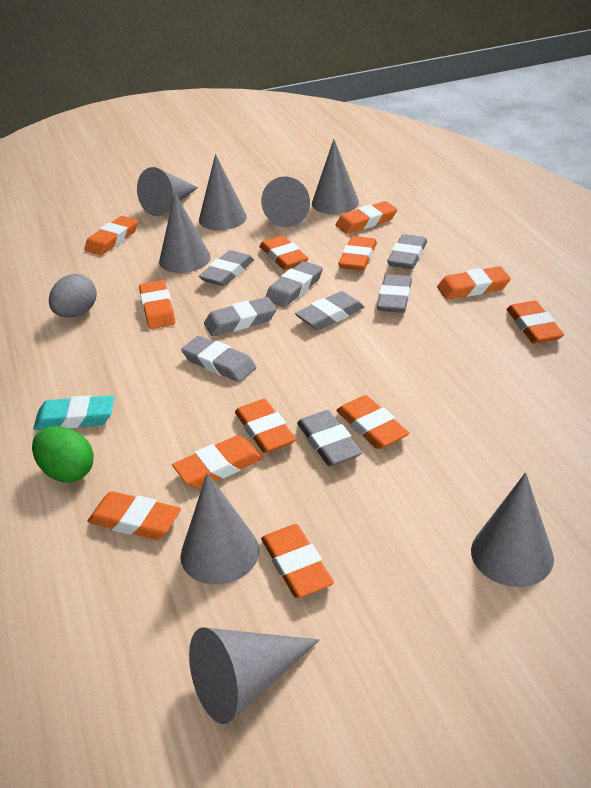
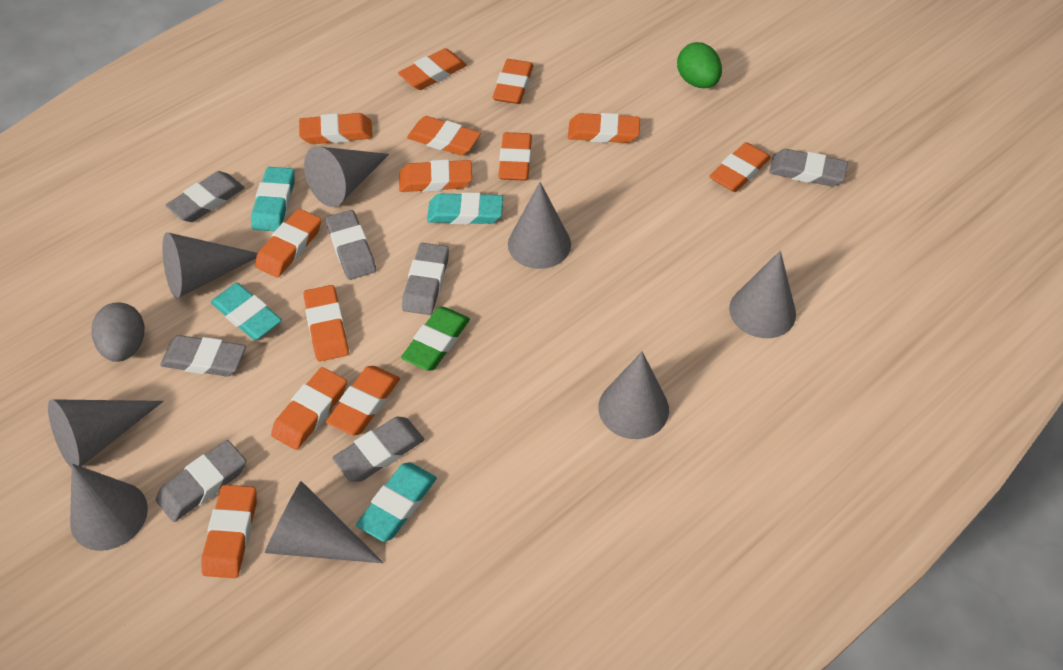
green eraser: 0 -> 1
grey eraser: 8 -> 7
orange eraser: 12 -> 13
turquoise eraser: 1 -> 4

